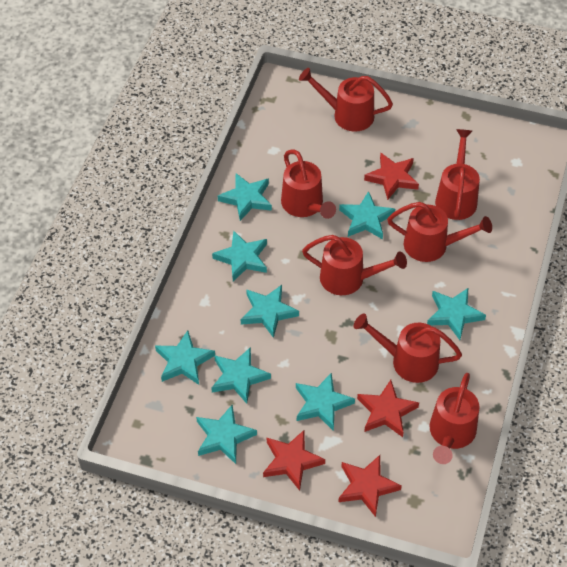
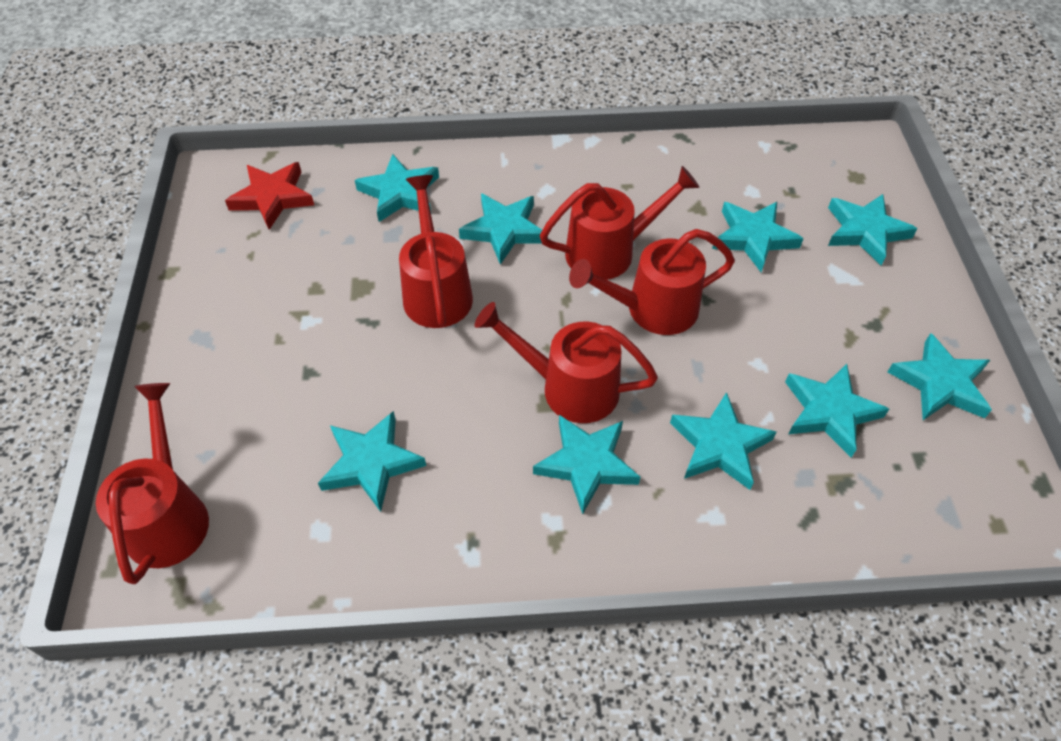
red star: 4 -> 1
red watering can: 7 -> 5

